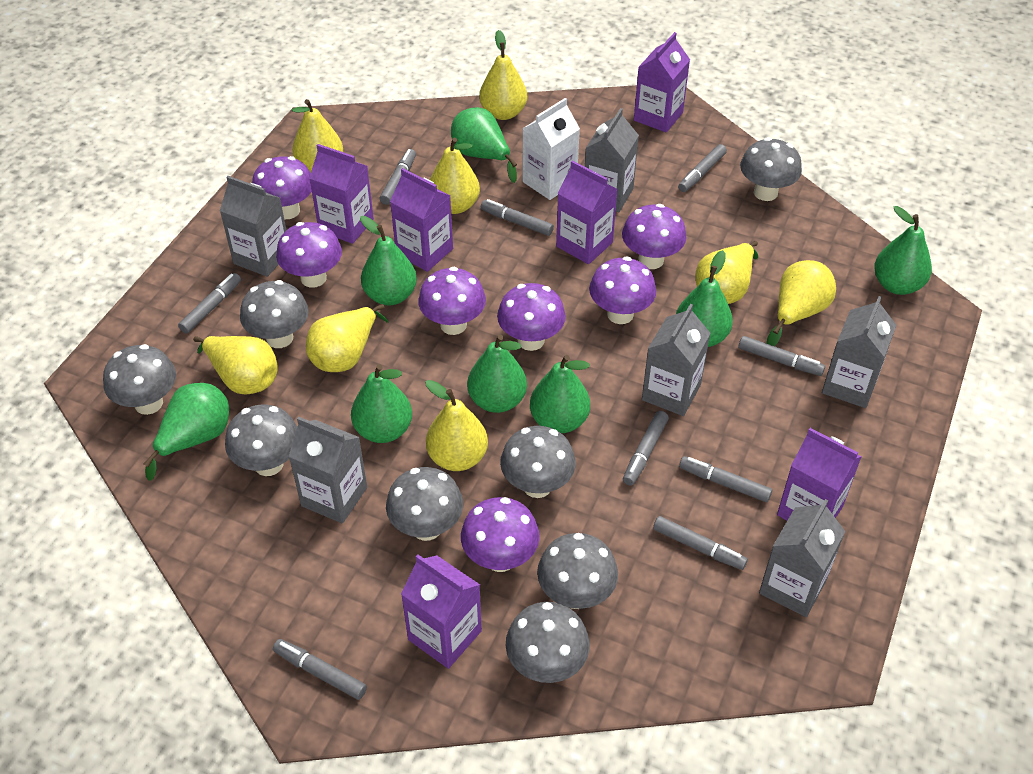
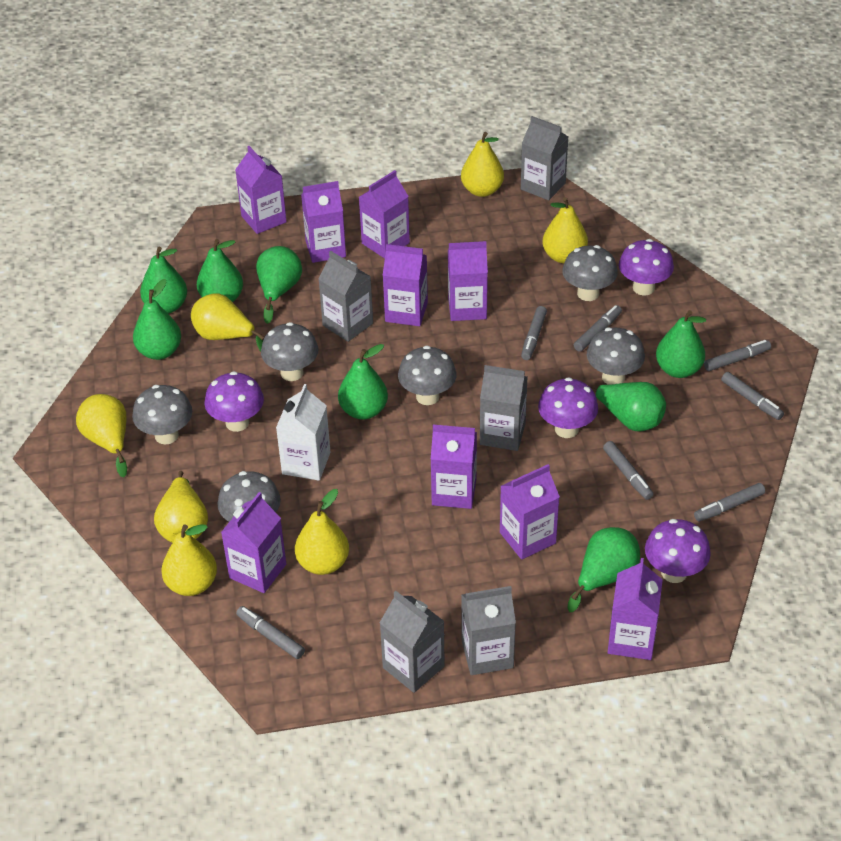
grey carton: 6 -> 5
grey marker: 9 -> 7
grey mushroom: 8 -> 6
purple carton: 6 -> 9
purple mushroom: 7 -> 4
yellow pear: 8 -> 7

